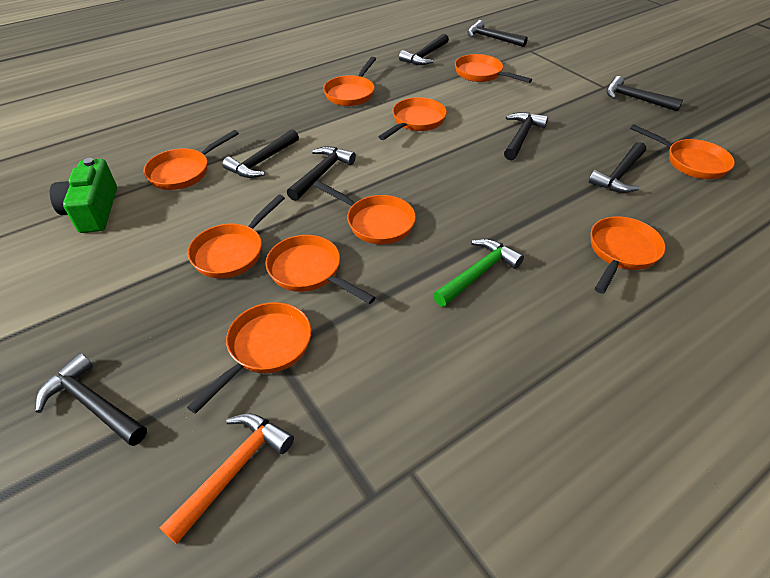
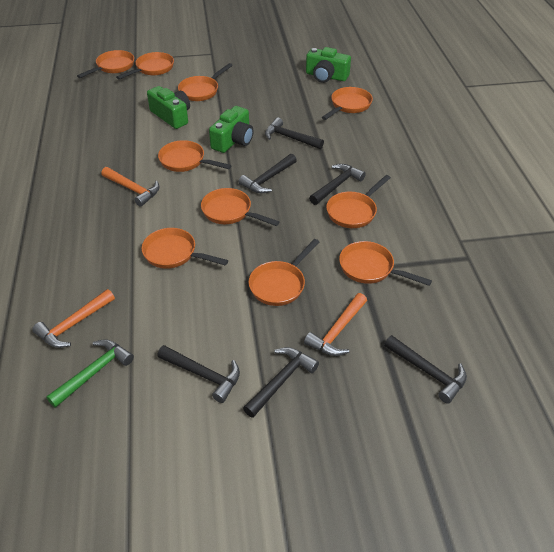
black hammer: 8 -> 6
green camera: 1 -> 3
orange hammer: 1 -> 3

